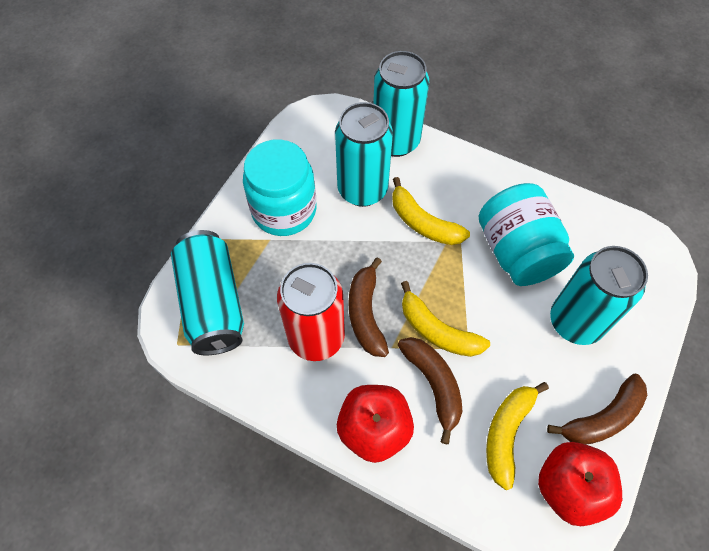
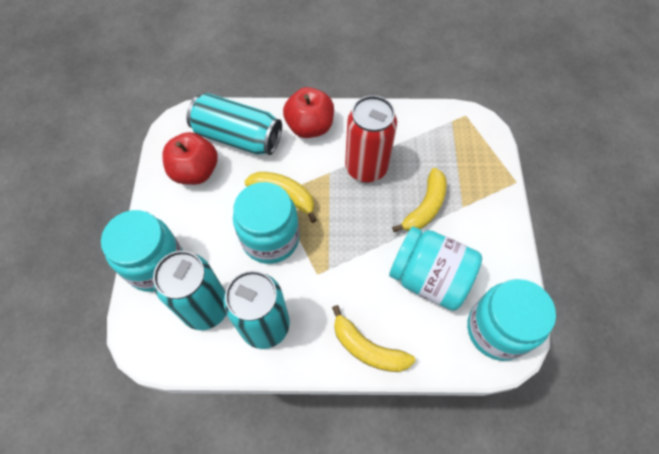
brown banana: 3 -> 0
turquoise can: 4 -> 3
turquoise jar: 2 -> 4

